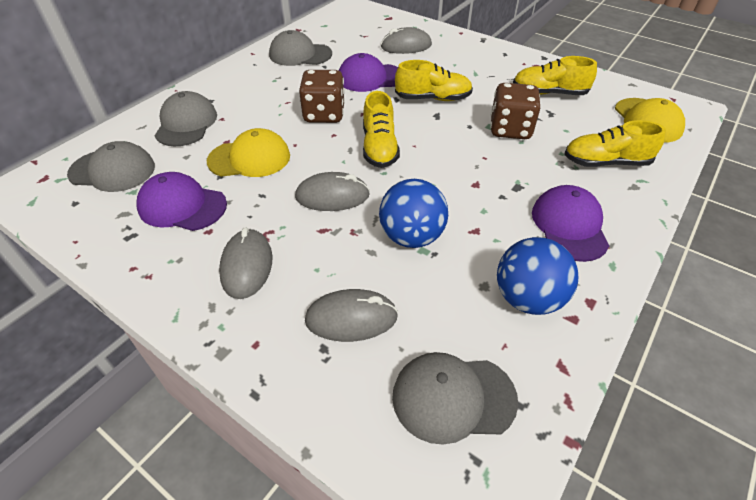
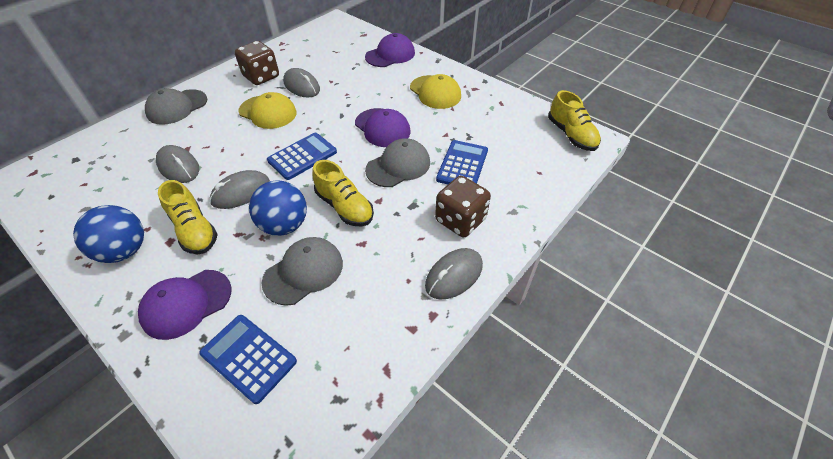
blue calculator: 0 -> 3
grey cap: 4 -> 3
yellow shoe: 4 -> 3

